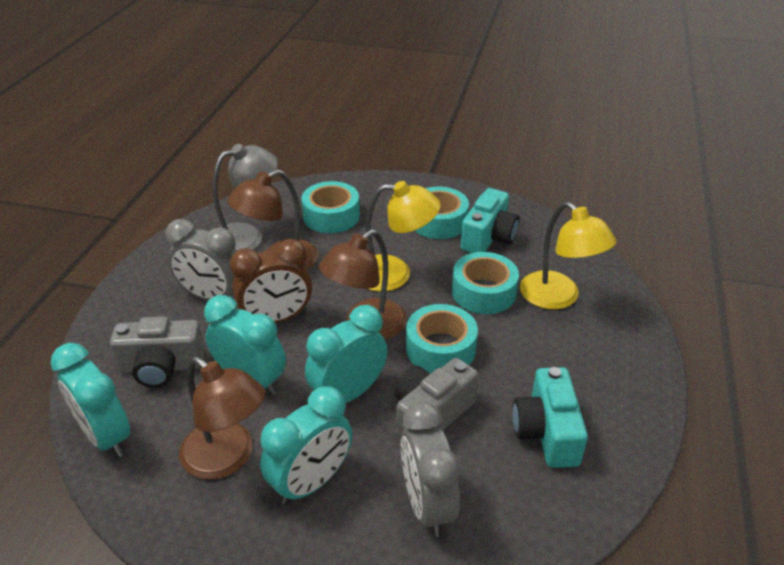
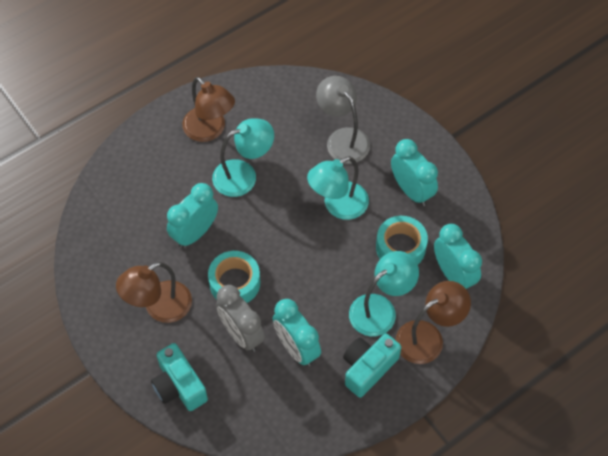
brown clock: 1 -> 0
grey camera: 2 -> 0
grey clock: 2 -> 1
turquoise lamp: 0 -> 3
turquoise tape: 4 -> 2
yellow lamp: 2 -> 0

